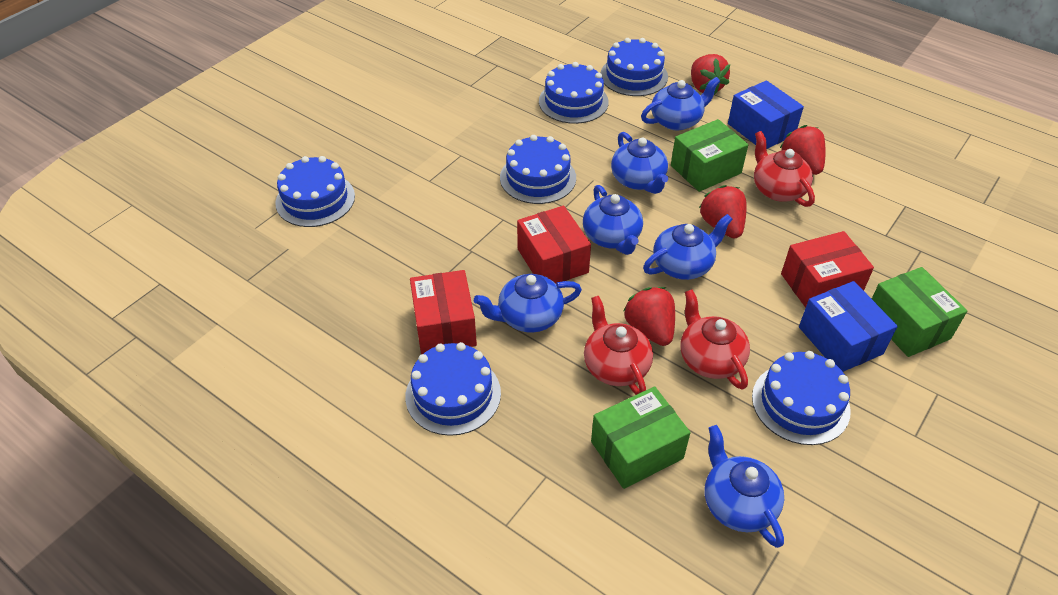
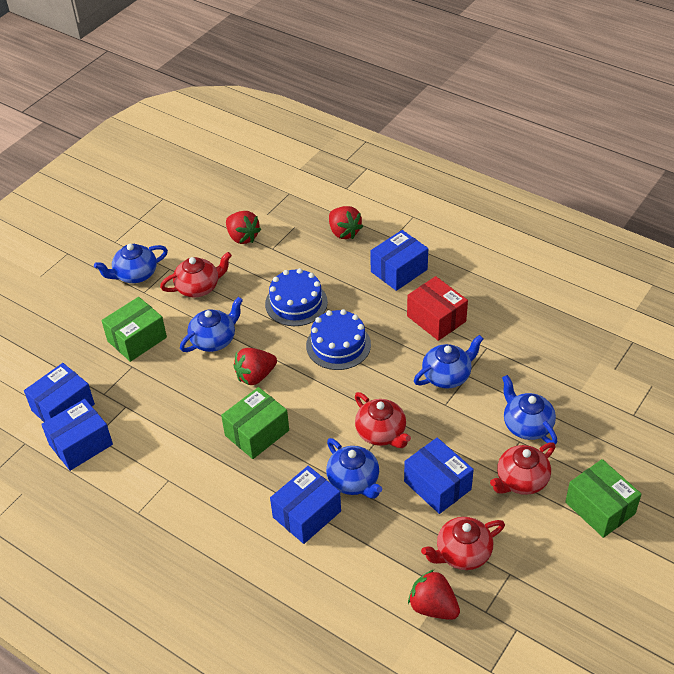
blue box: 2 -> 5
blue cake: 6 -> 2
blue teapot: 6 -> 5
red box: 3 -> 1
red teapot: 3 -> 4

